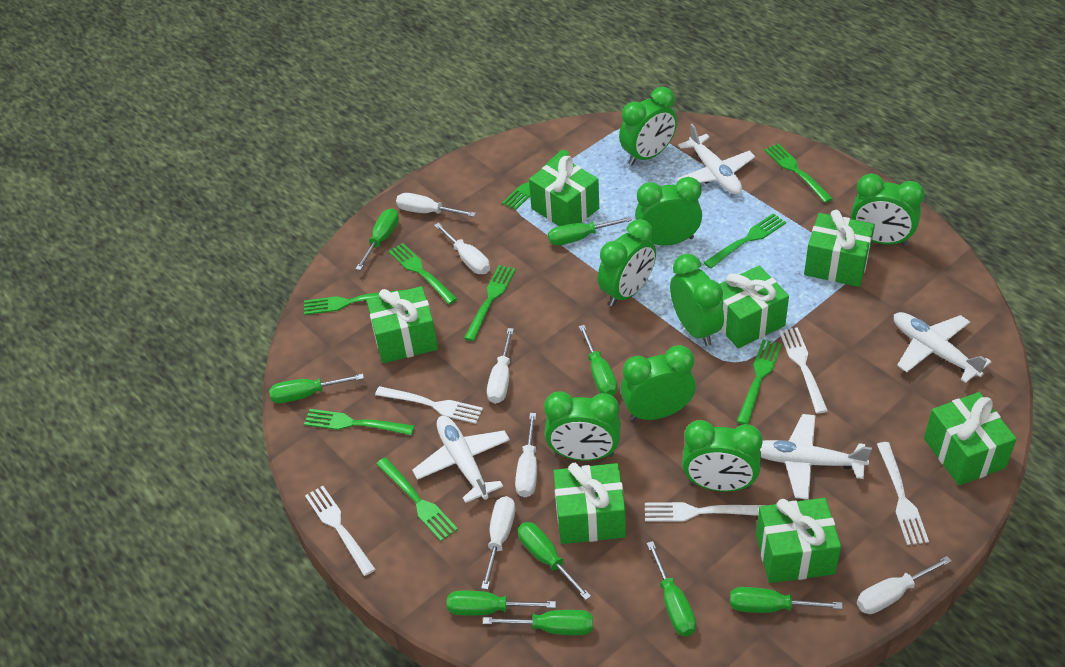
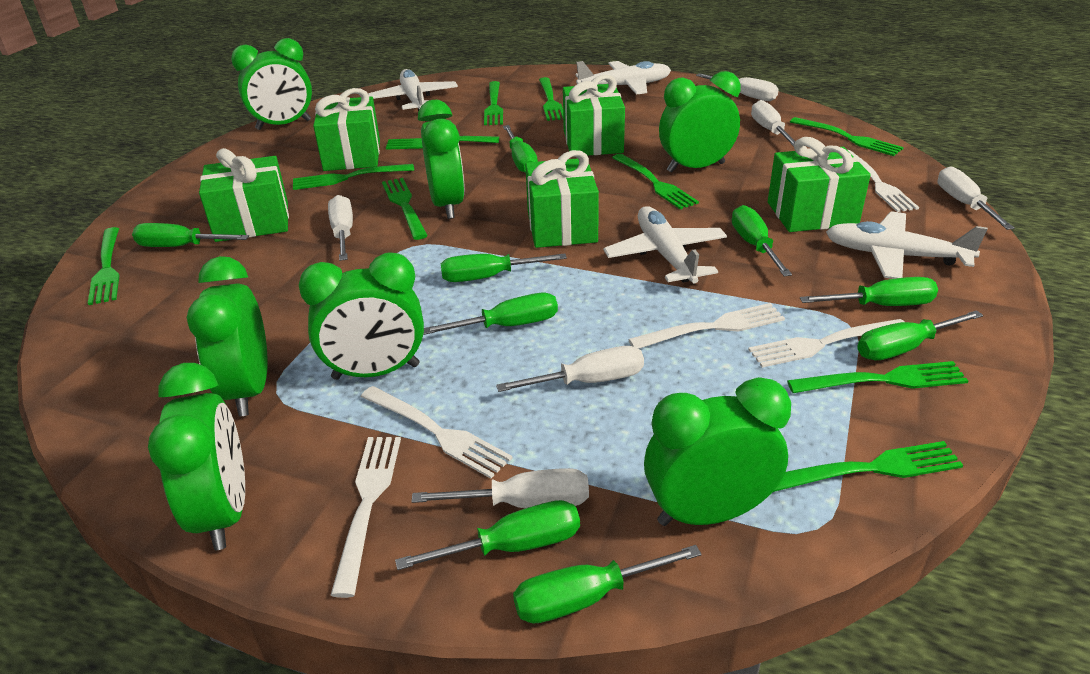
green clock: 8 -> 7
green fork: 9 -> 10
green gift: 7 -> 5

